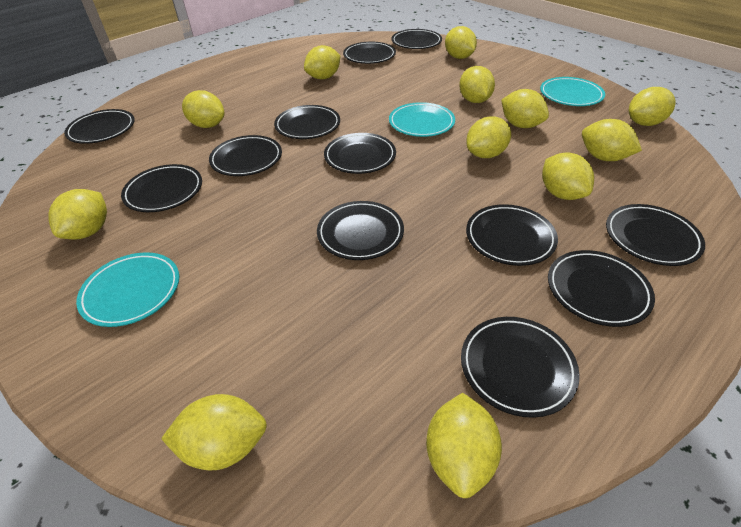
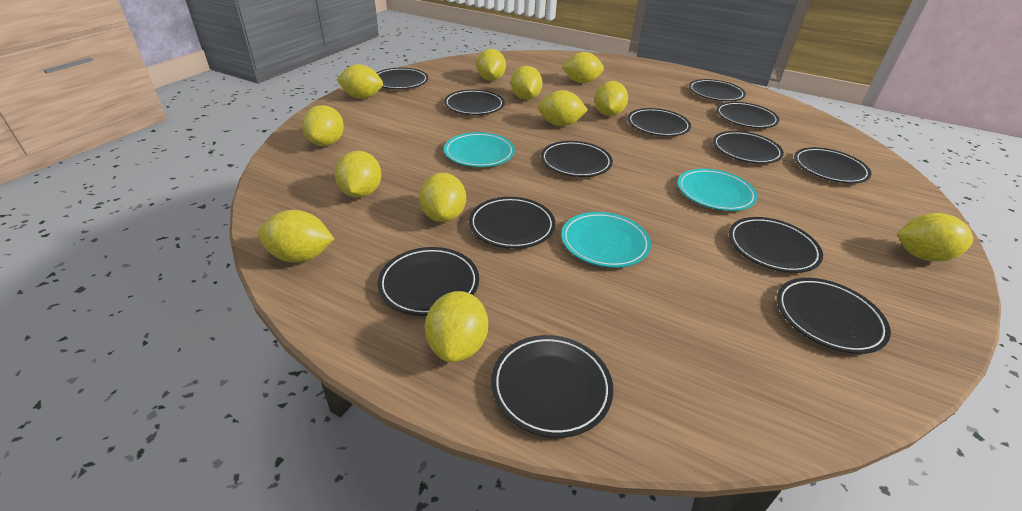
black plate: 12 -> 13

